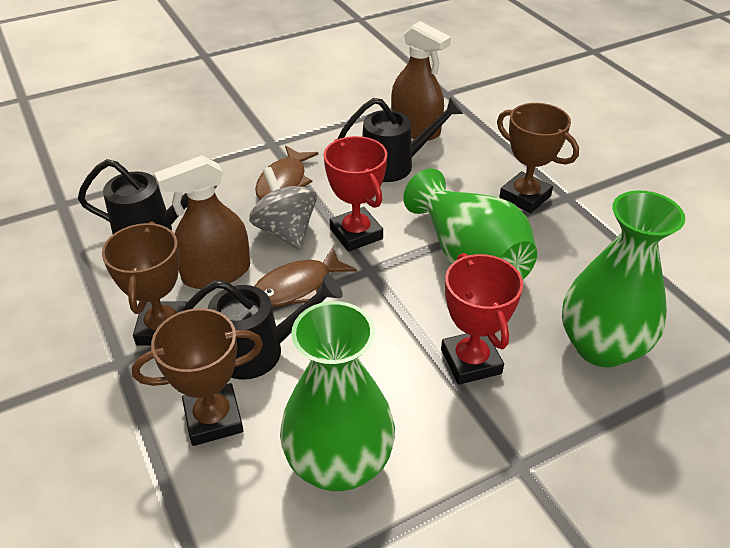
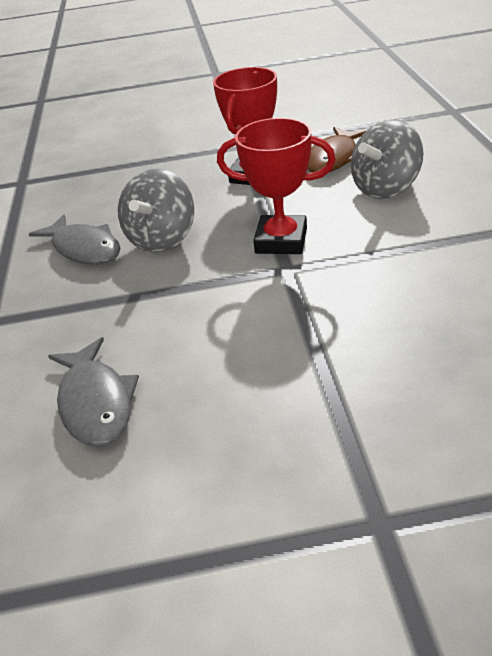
black watering can: 3 -> 0
brown fish: 2 -> 1
brown spray bottle: 2 -> 0
brown trophy: 3 -> 0
green vase: 3 -> 0
grey fish: 0 -> 2
grey spinning top: 1 -> 2

